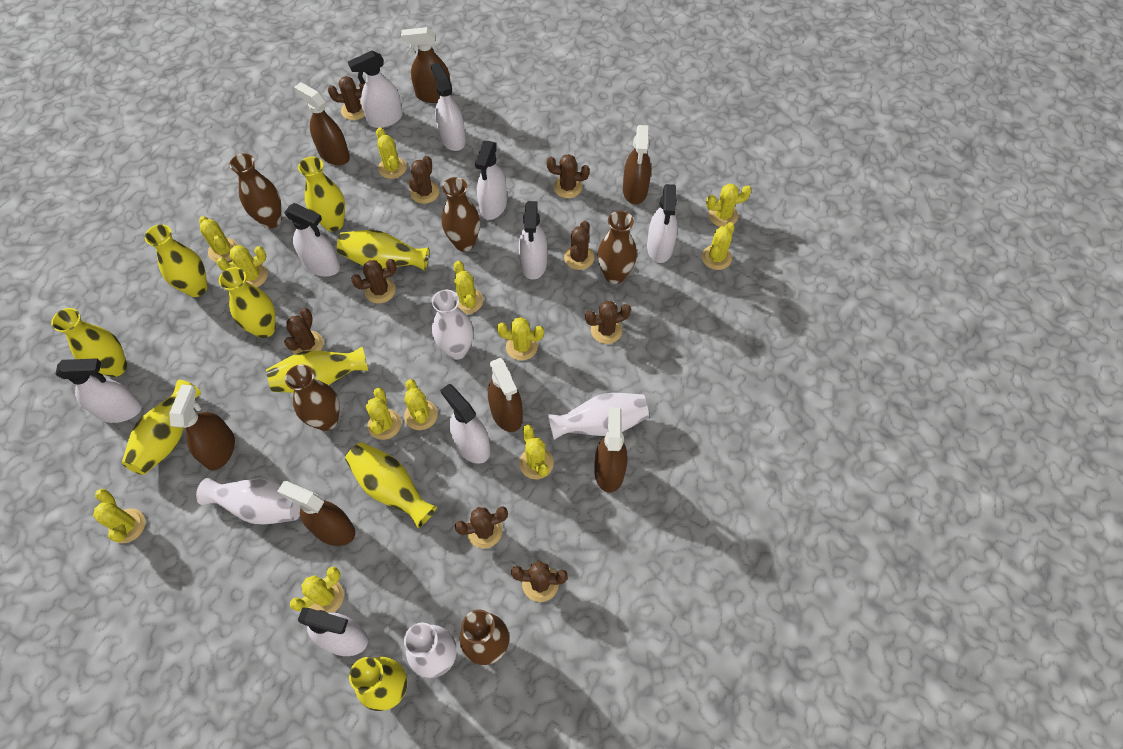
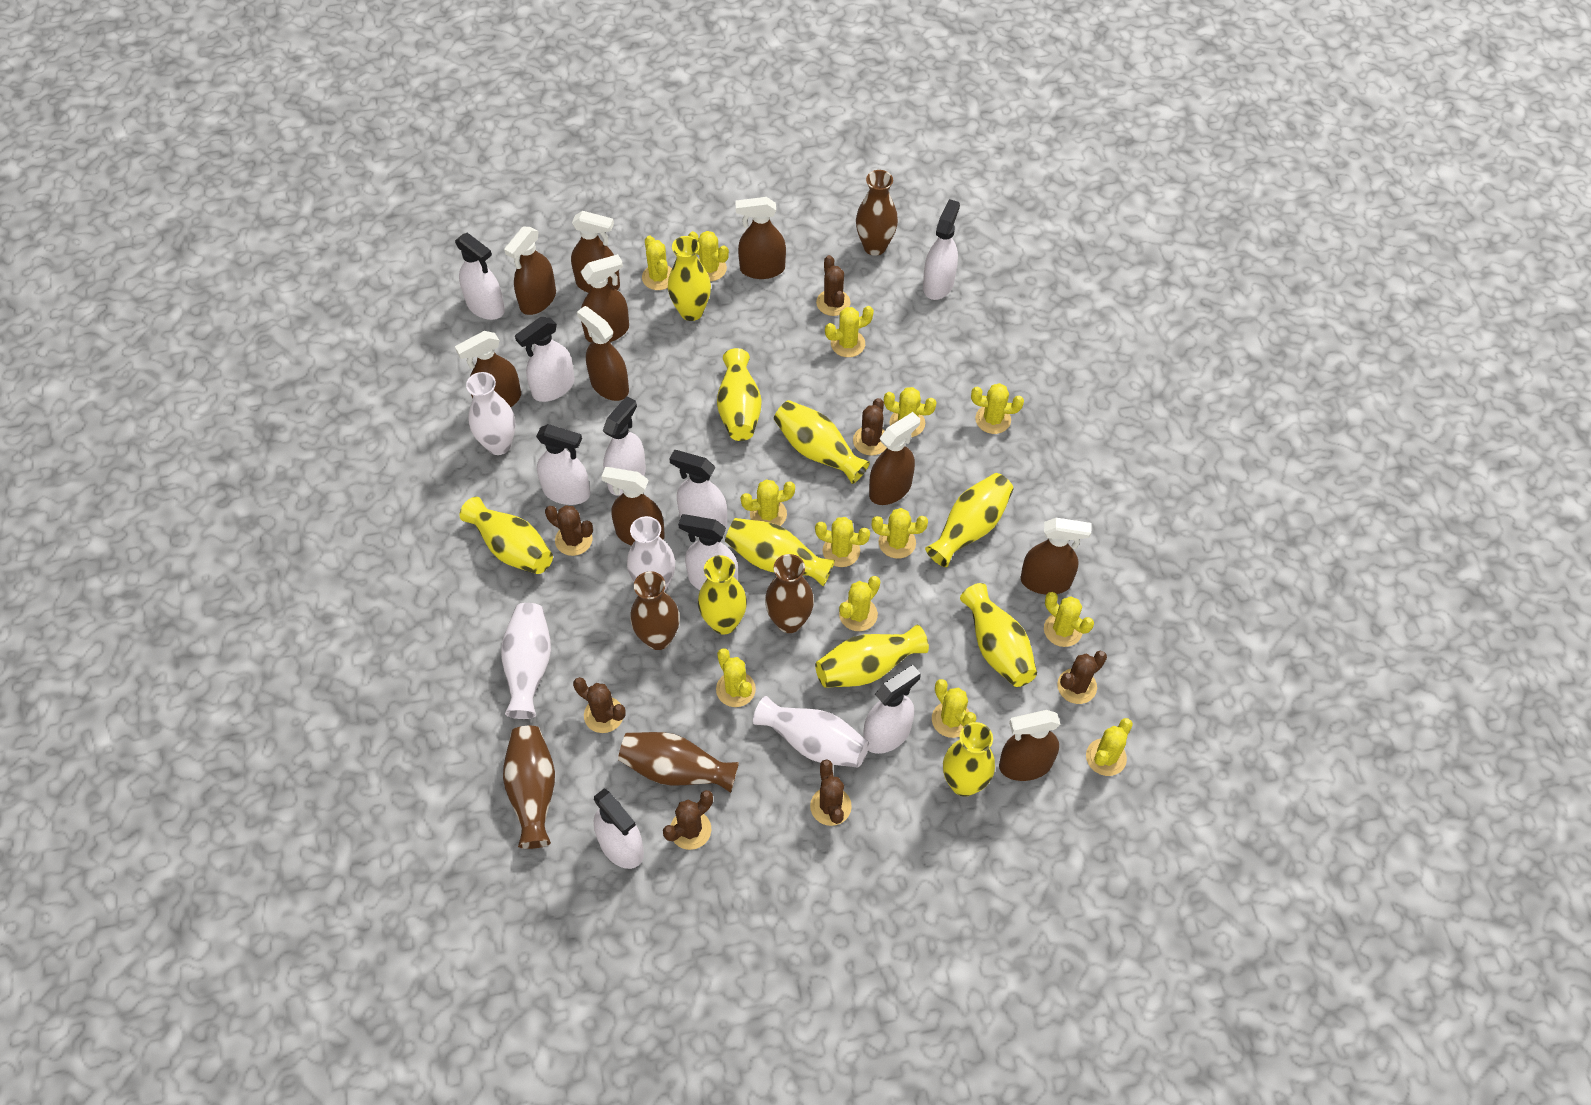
brown cactus: 9 -> 7
brown spray bottle: 7 -> 10
yellow cactus: 12 -> 13
yellow vase: 9 -> 10

